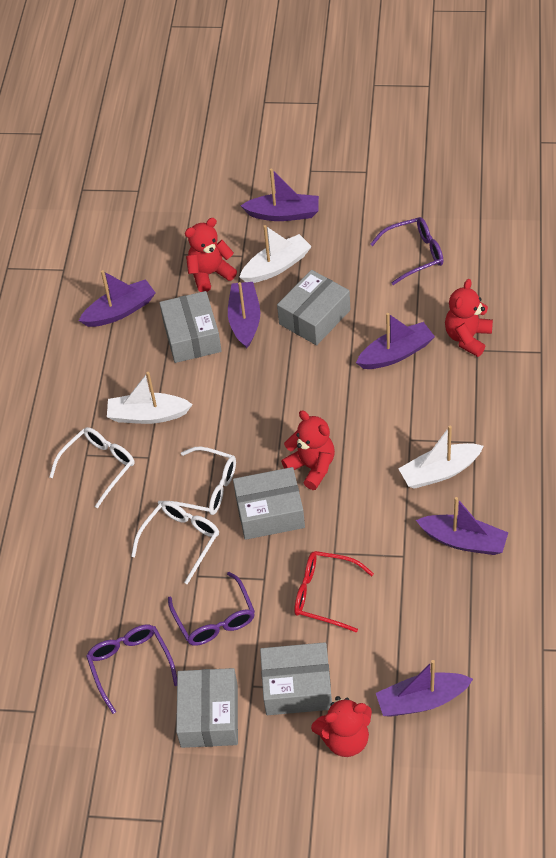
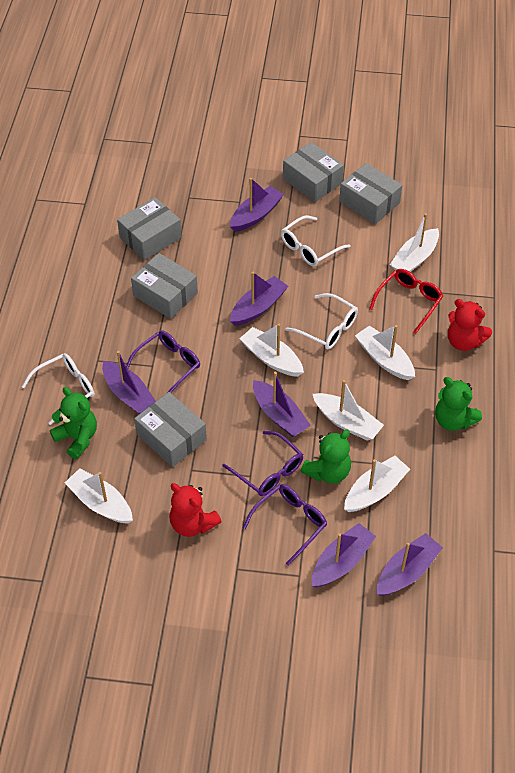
green teddy bear: 0 -> 3
red teddy bear: 4 -> 2
white boat: 3 -> 6

